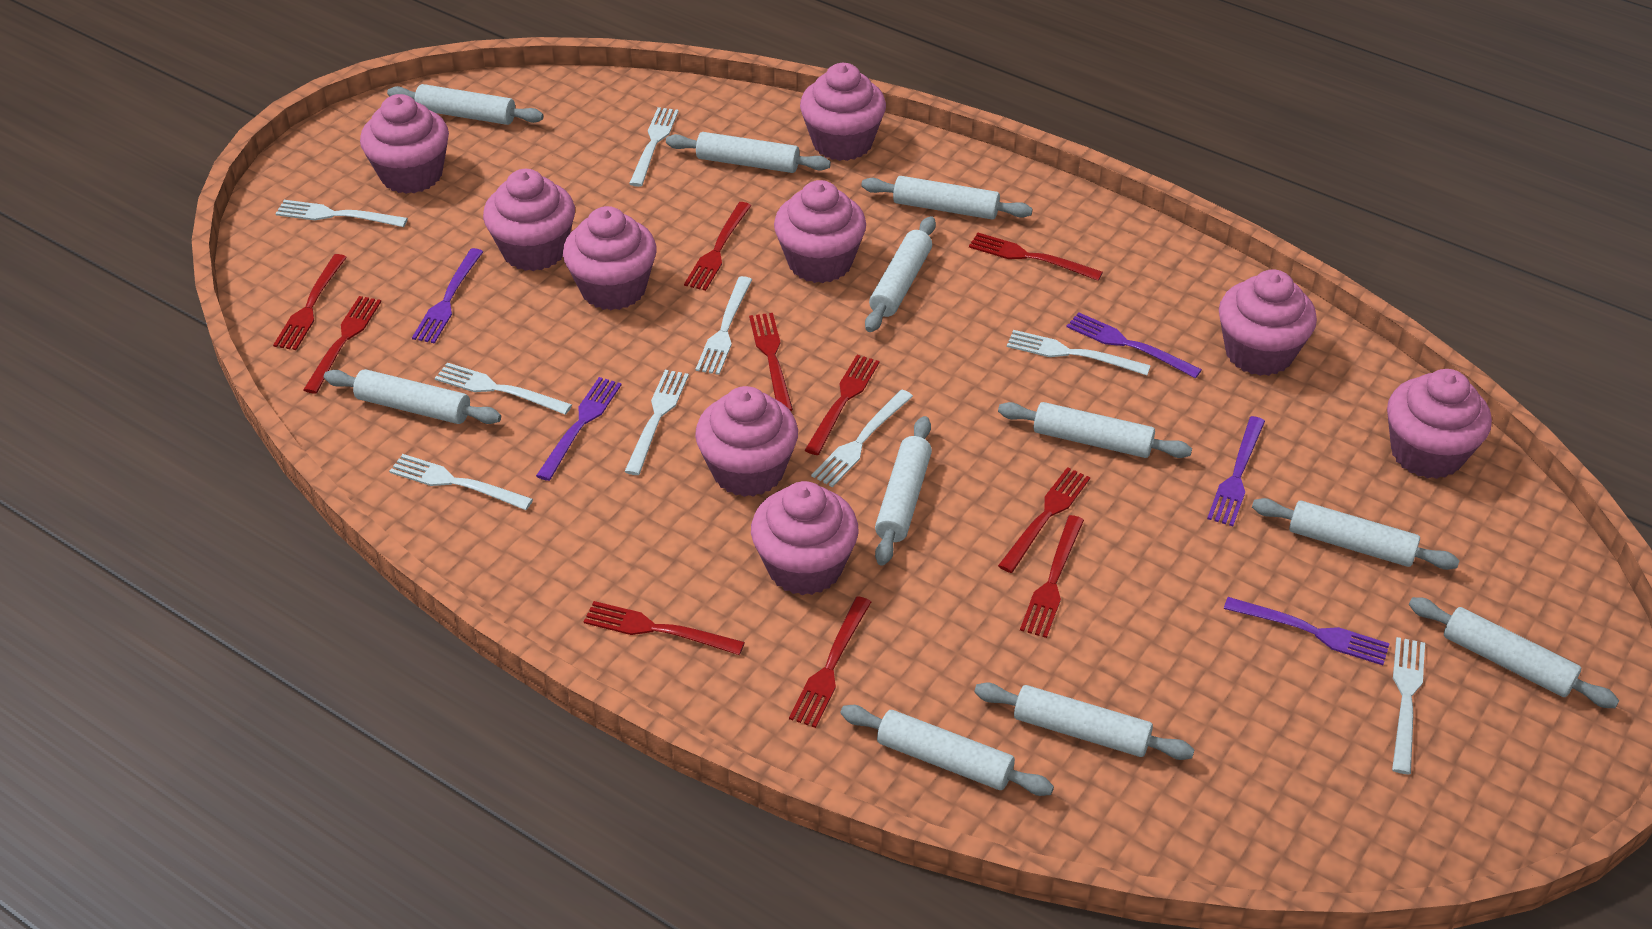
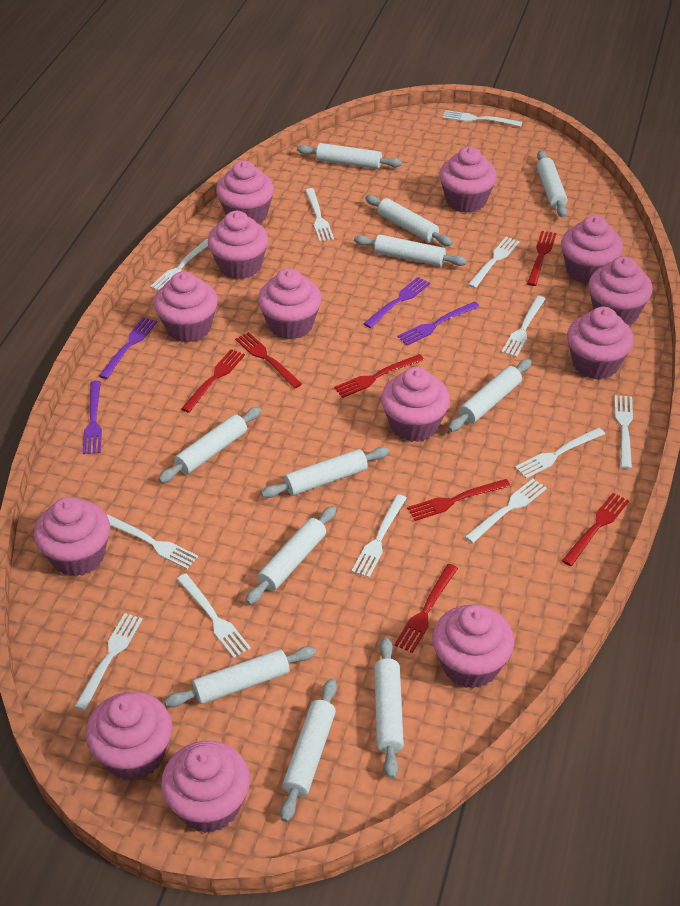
pink cupcake: 9 -> 13
purple fork: 5 -> 4
red fork: 10 -> 7
white fork: 9 -> 12

